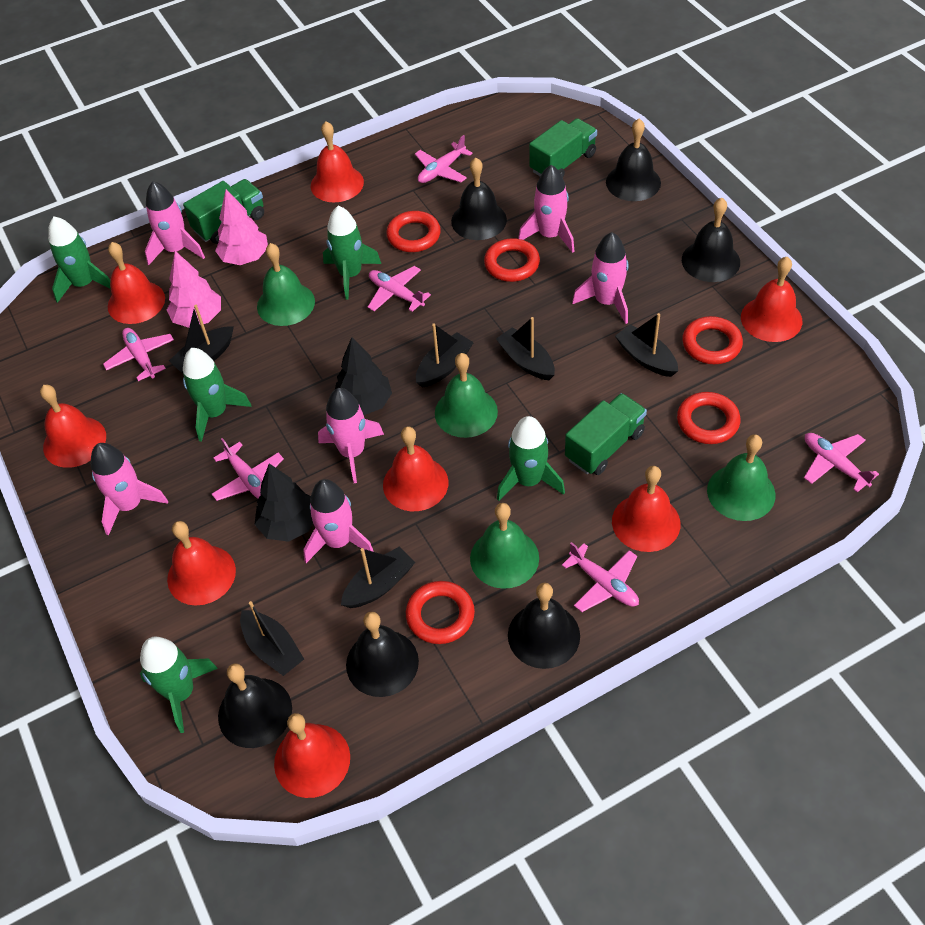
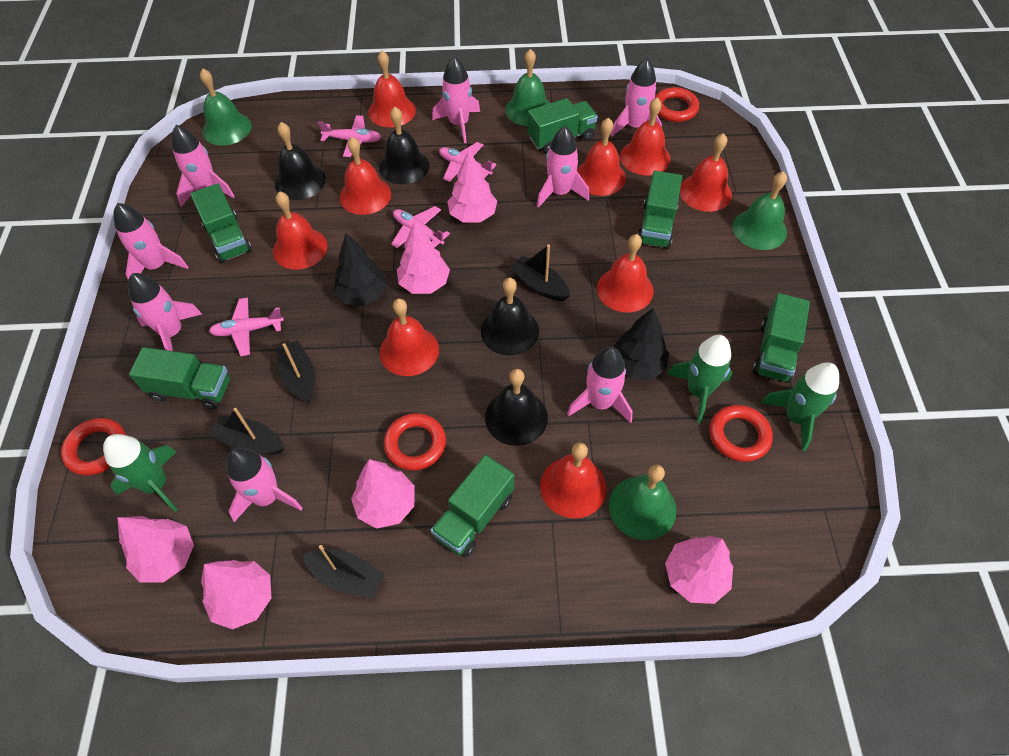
black bell: 6 -> 4
black boat: 6 -> 4
green rocket: 5 -> 3
green truck: 3 -> 6
pink plane: 6 -> 4
pink rocket: 6 -> 8
pink tree: 2 -> 6
red bell: 8 -> 9
red ring: 5 -> 4

